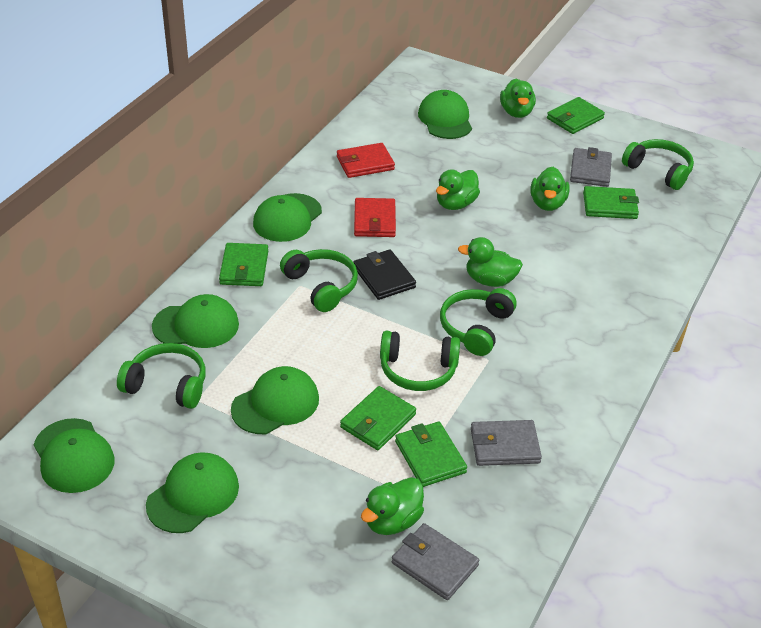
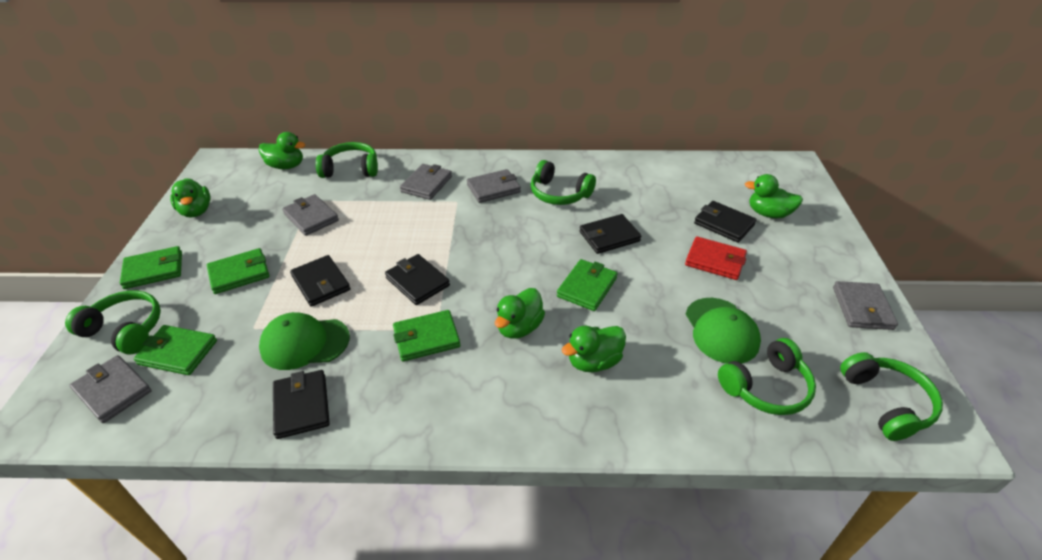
black wallet: 1 -> 5
green cap: 6 -> 2
grey wallet: 3 -> 5
red wallet: 2 -> 1

